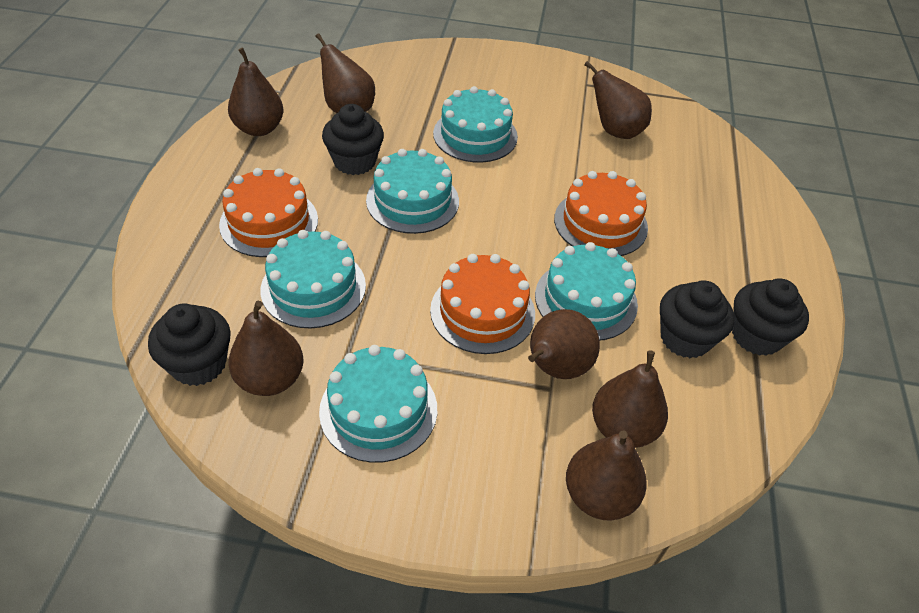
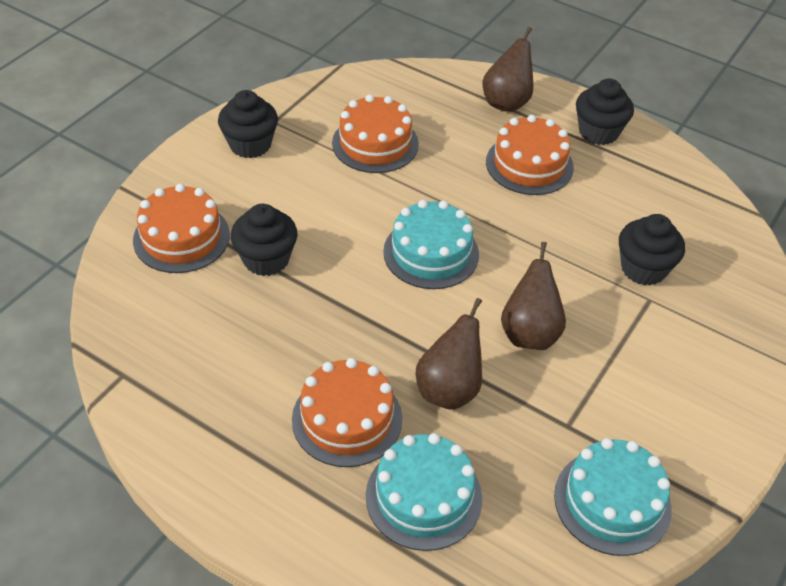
brown pear: 7 -> 3
orange cake: 3 -> 4
turquoise cake: 5 -> 3

